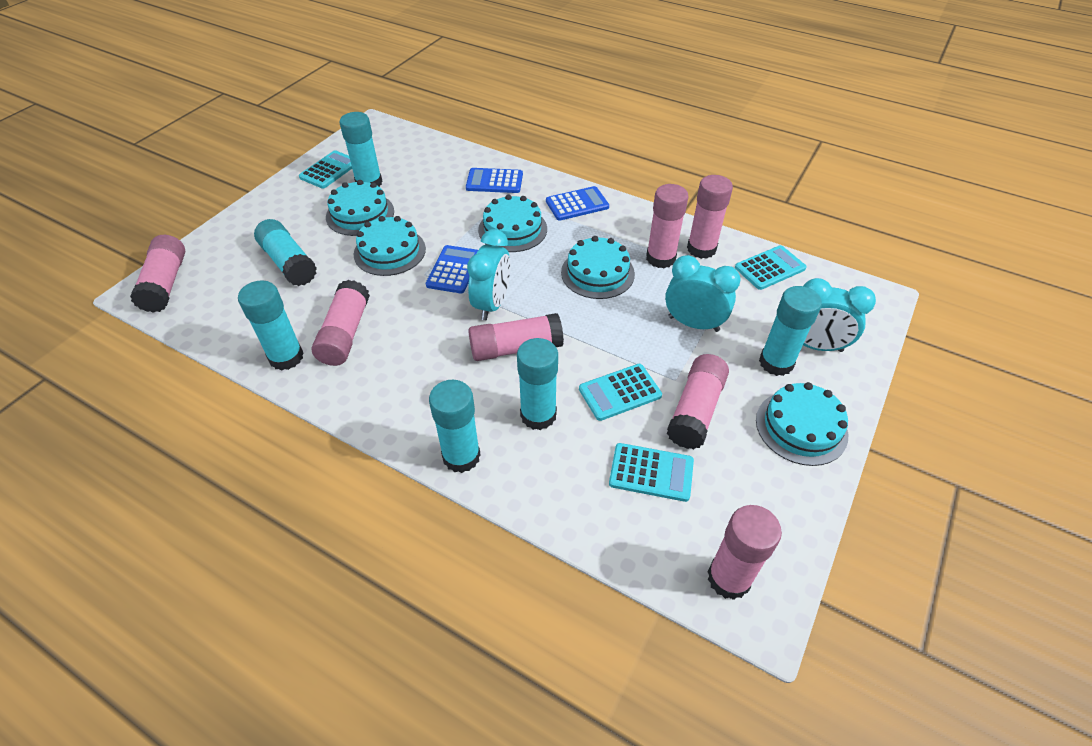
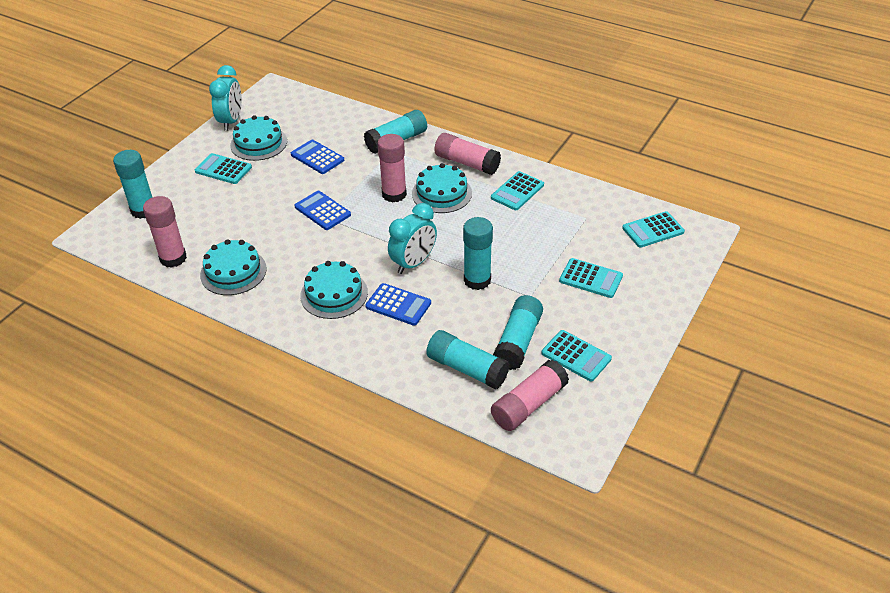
pink glue stick: 7 -> 4
turquoise cake: 5 -> 4
turquoise calculator: 4 -> 5
turquoise clock: 3 -> 2
turquoise glue stick: 6 -> 5

